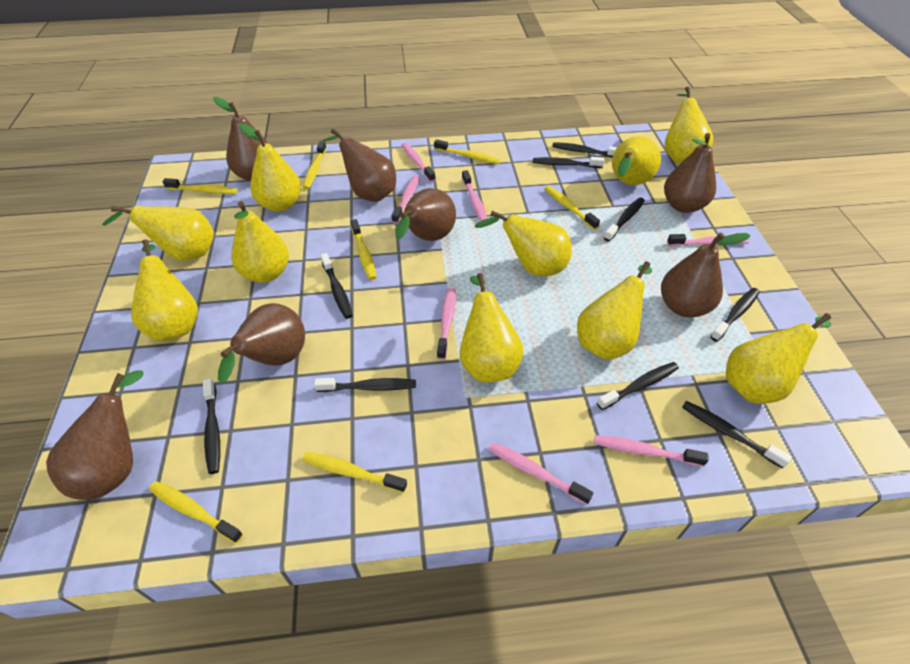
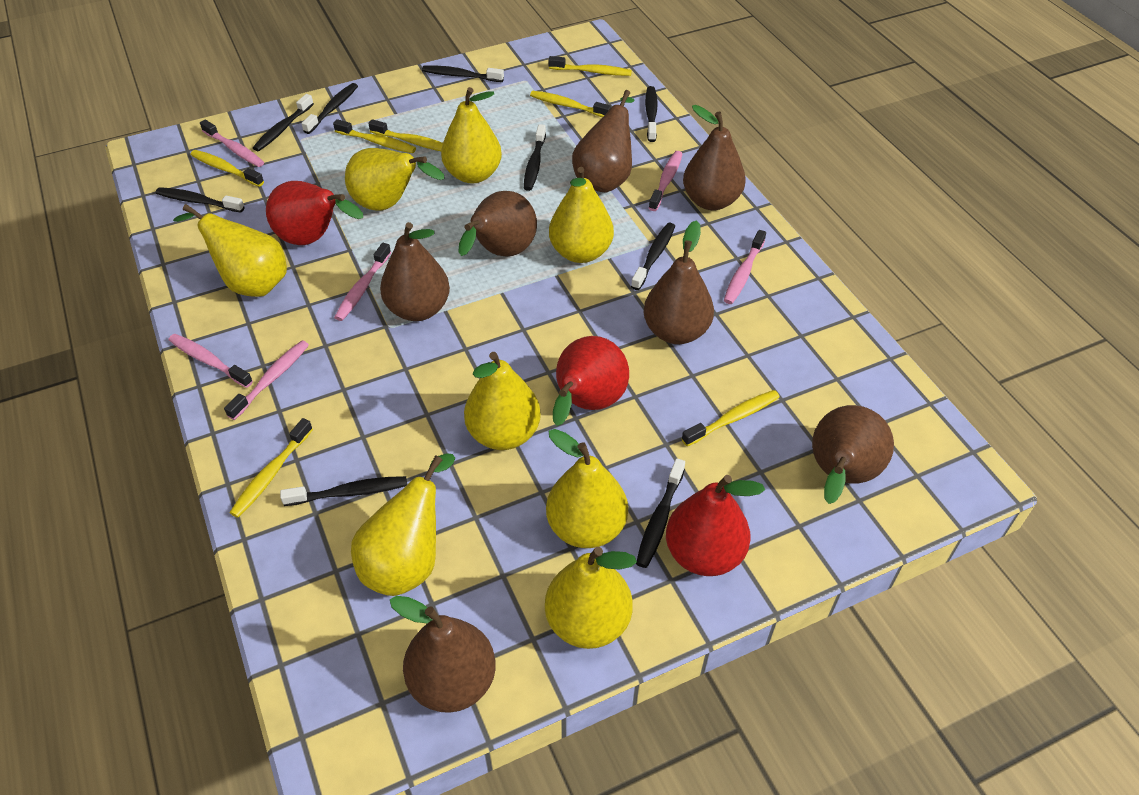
pink toothbrush: 7 -> 6
red pear: 0 -> 3
yellow pear: 10 -> 8

